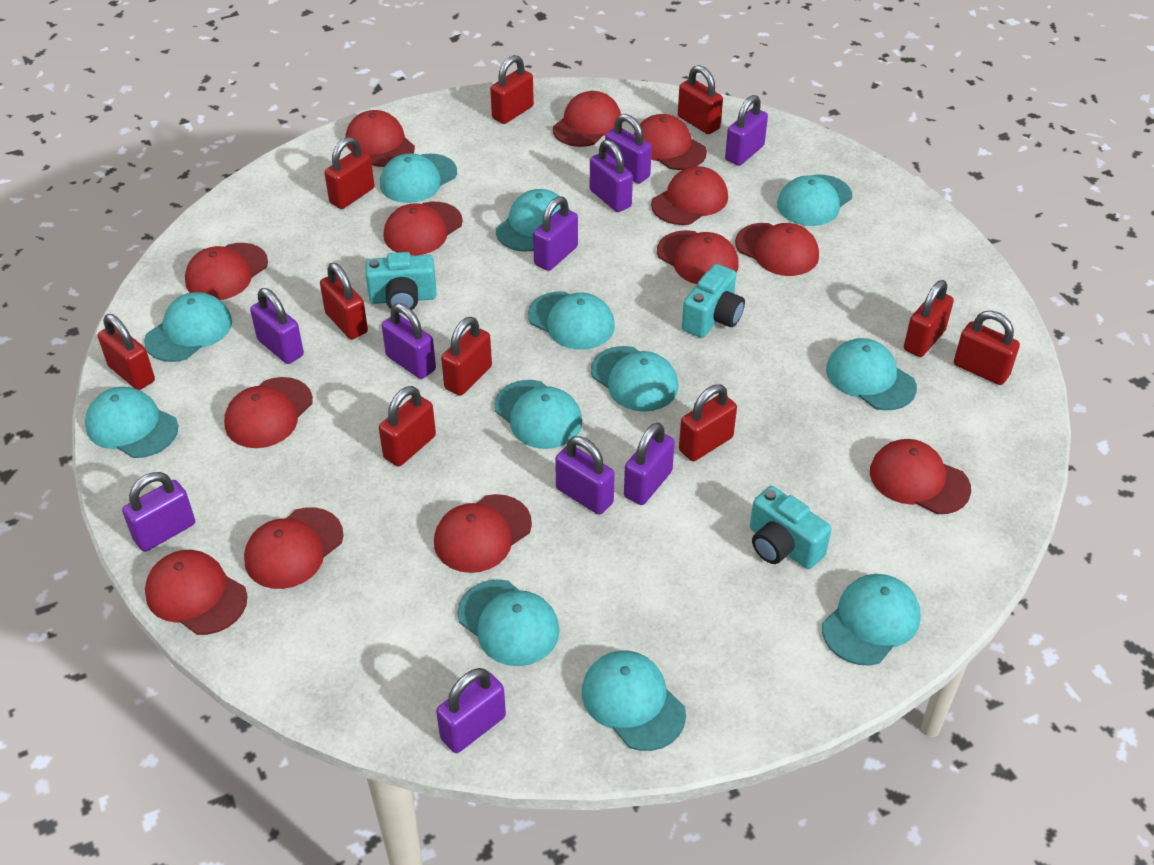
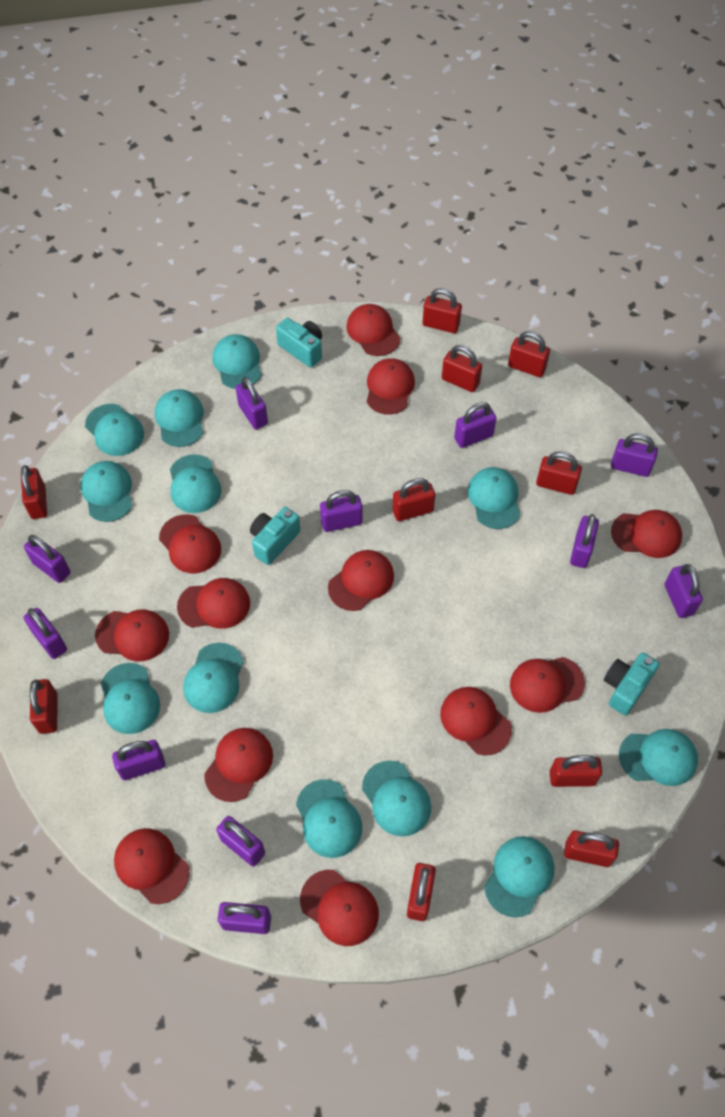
purple padlock: 10 -> 11
red cap: 13 -> 12

